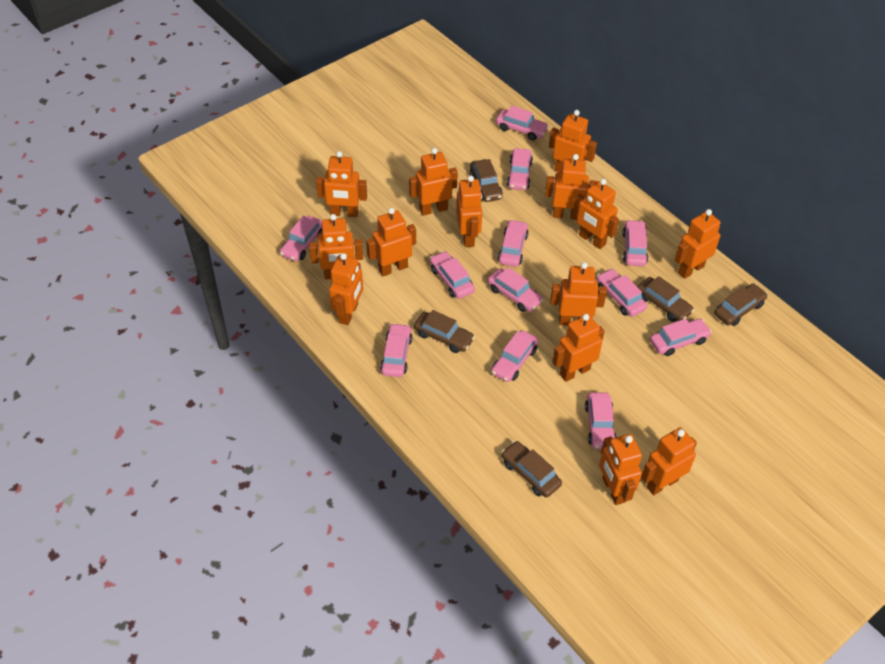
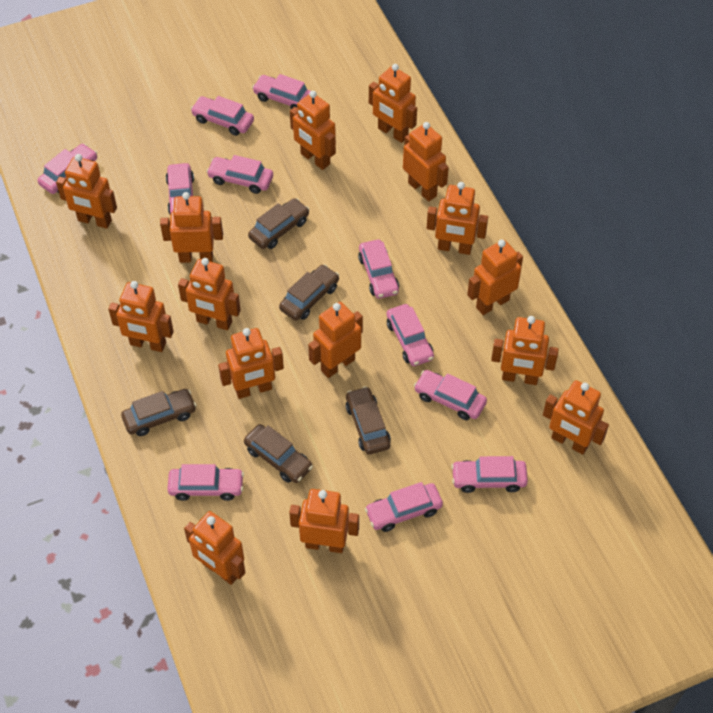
orange robot: 14 -> 15
pink car: 12 -> 11

